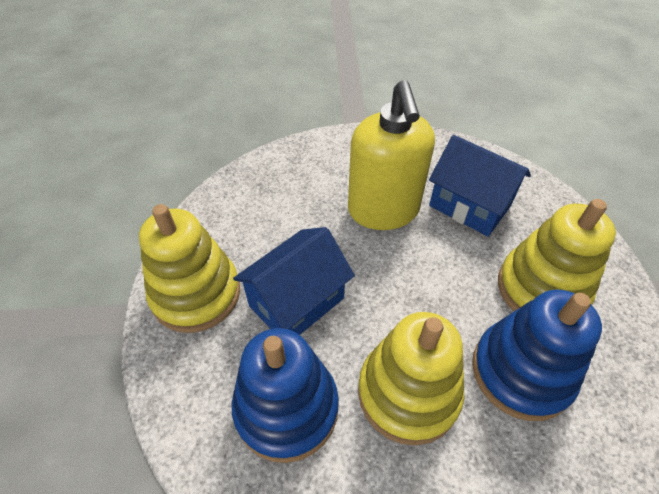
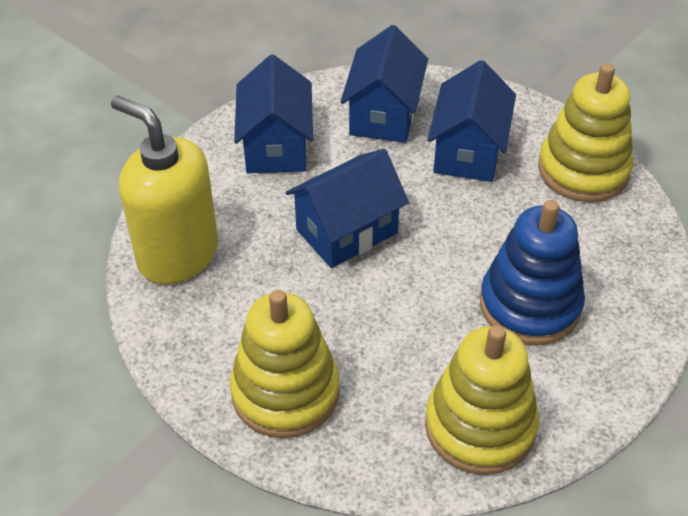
blue house: 2 -> 4
blue stacking toy: 2 -> 1

